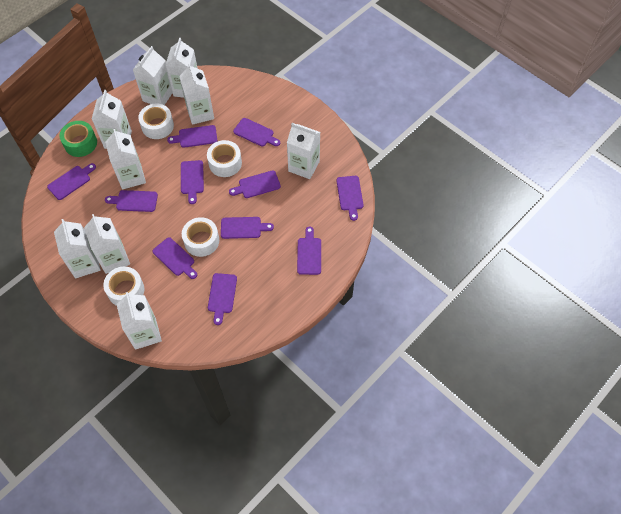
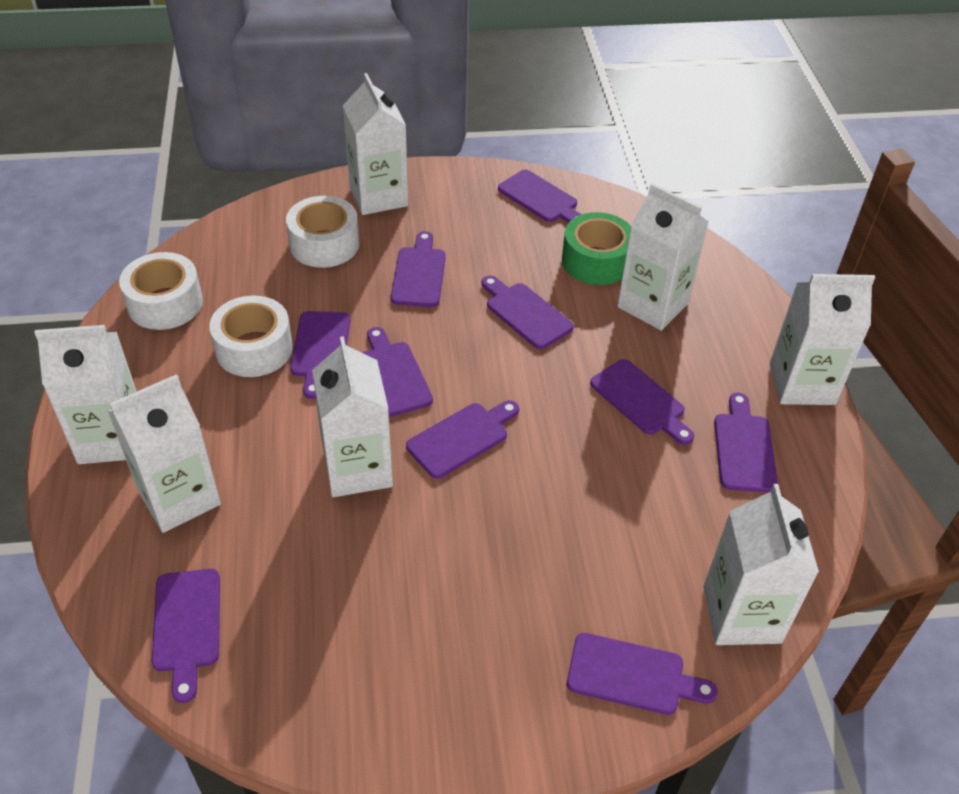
purple cutting board: 11 -> 10
white carton: 9 -> 7
white tape: 4 -> 3

